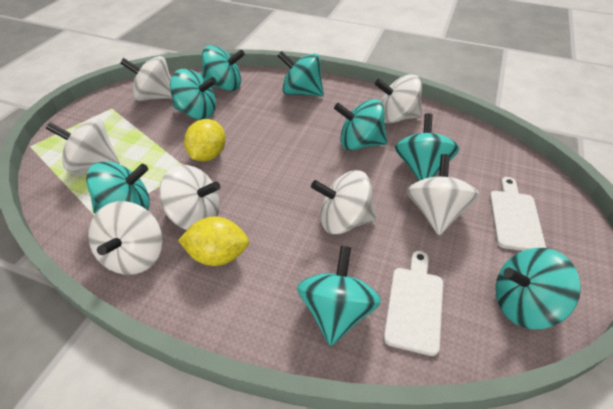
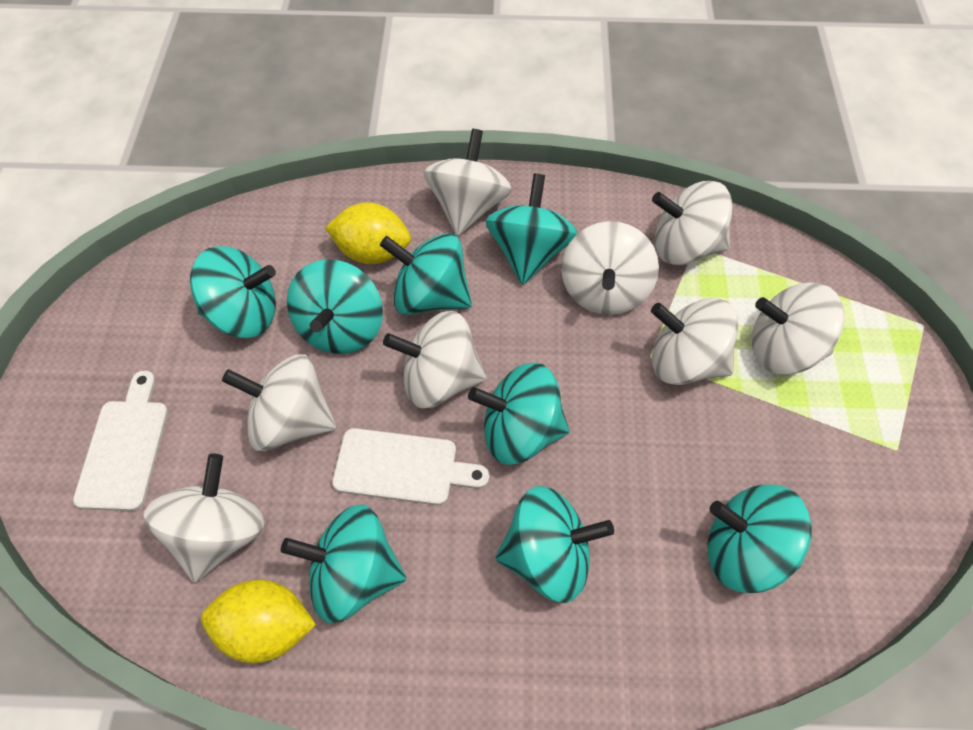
white spinning top: 7 -> 8

